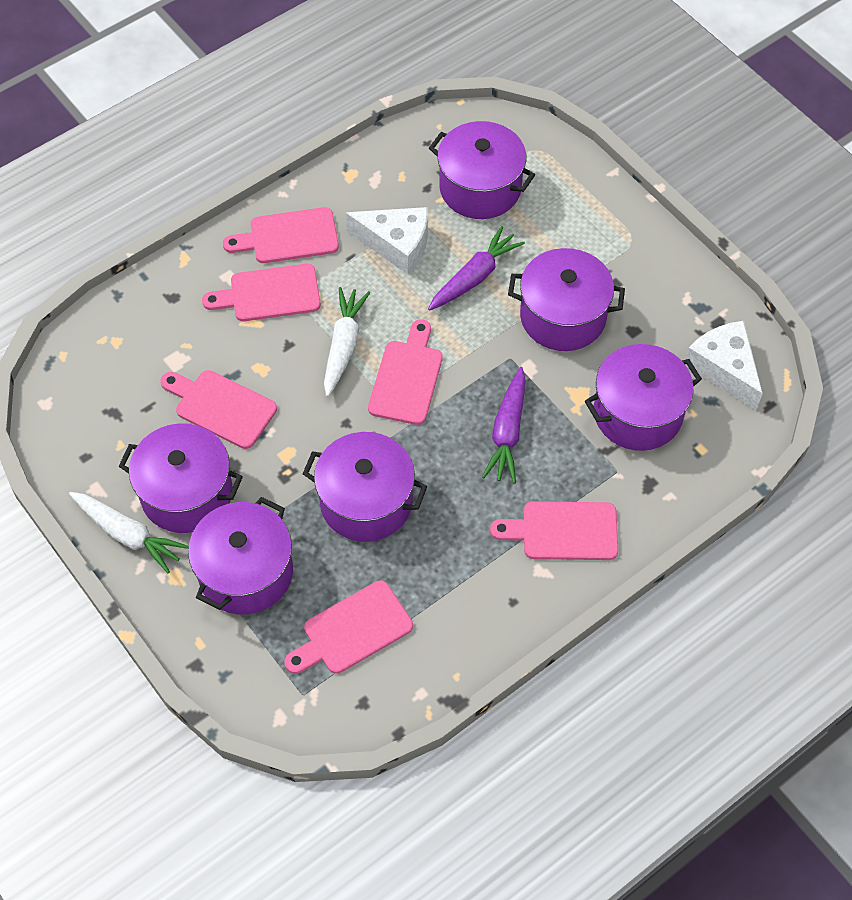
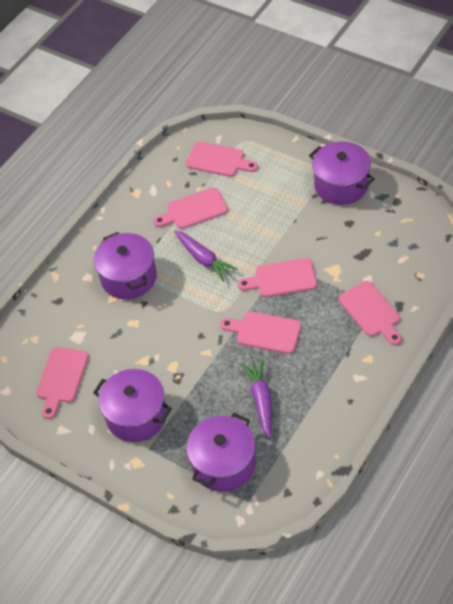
purple pot: 6 -> 4
white carrot: 2 -> 0
white cheese: 2 -> 0

